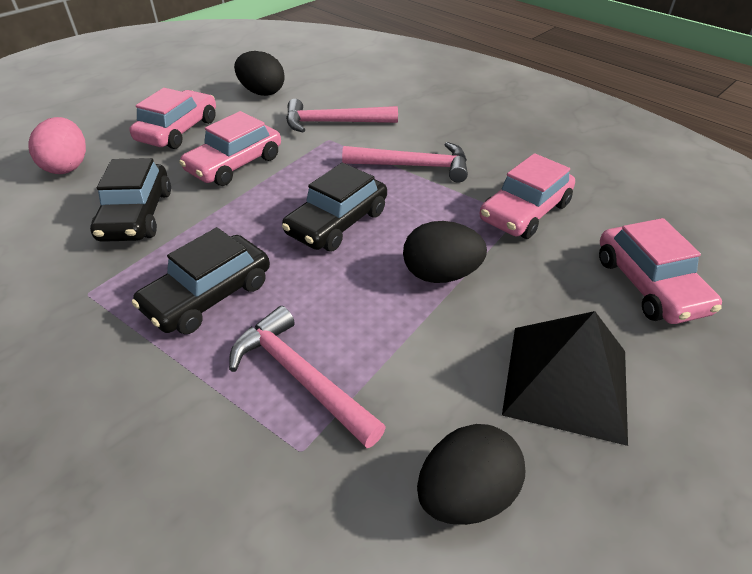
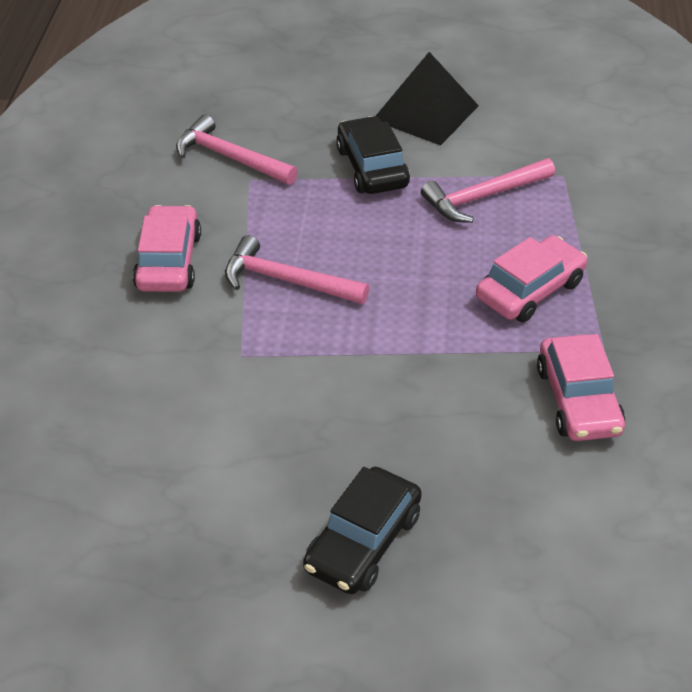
black car: 3 -> 2
black egg: 3 -> 0
pink car: 4 -> 3
pink egg: 1 -> 0

